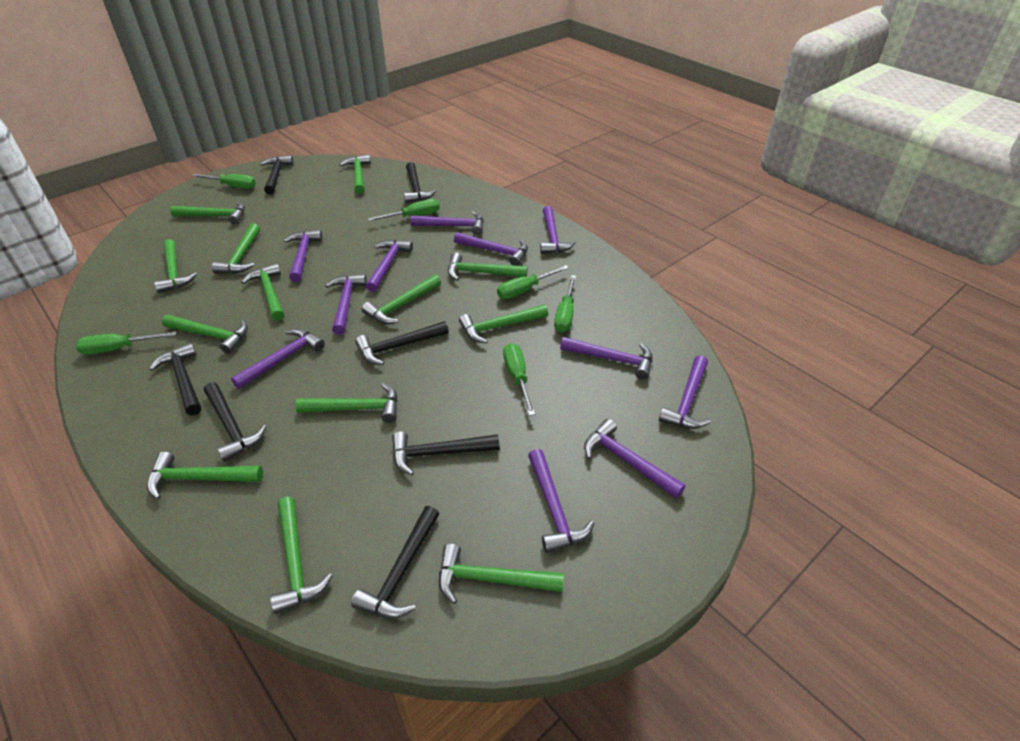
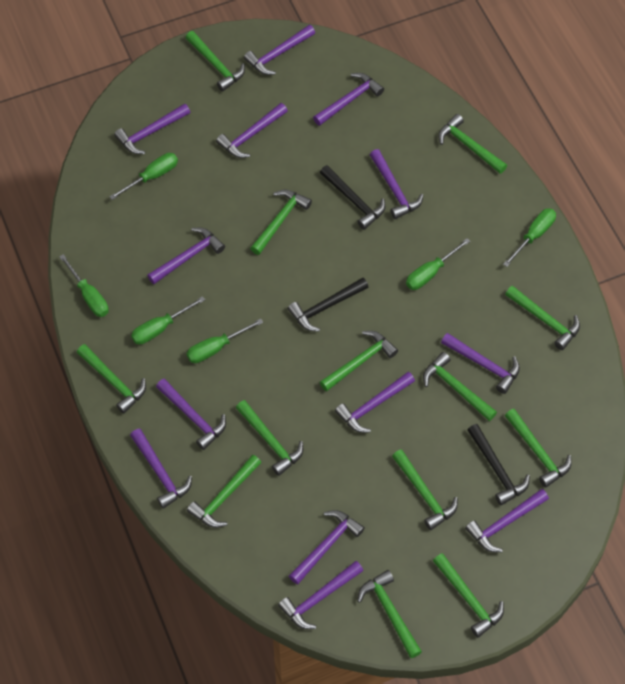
black hammer: 7 -> 3
purple hammer: 11 -> 13

